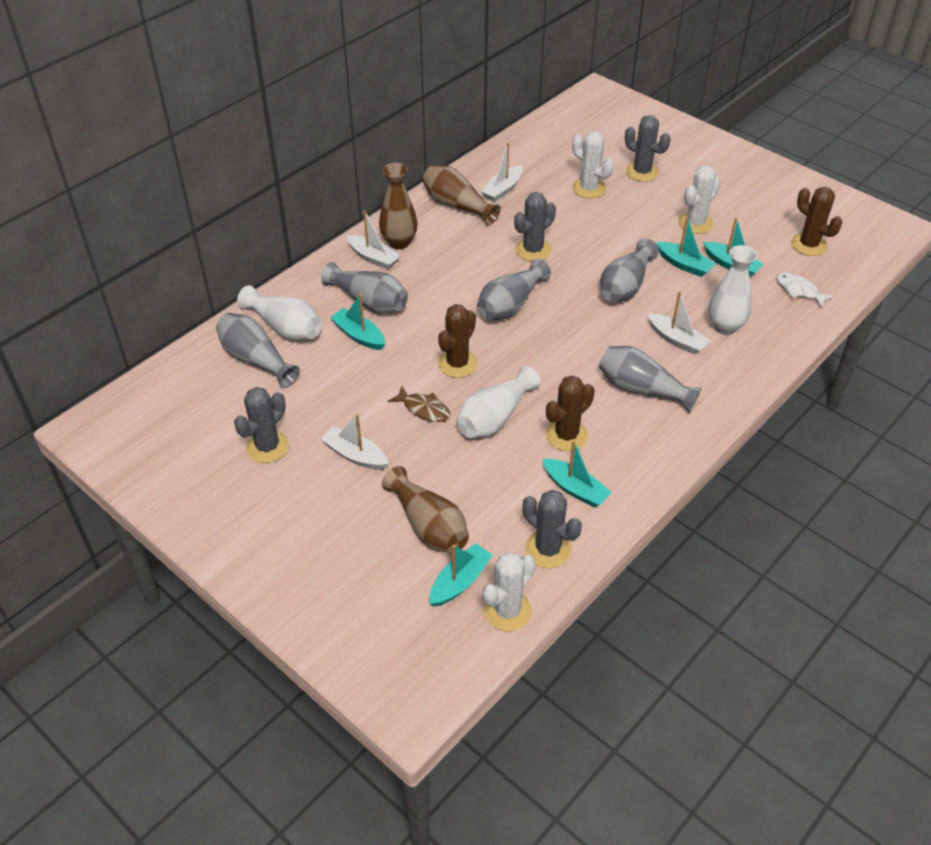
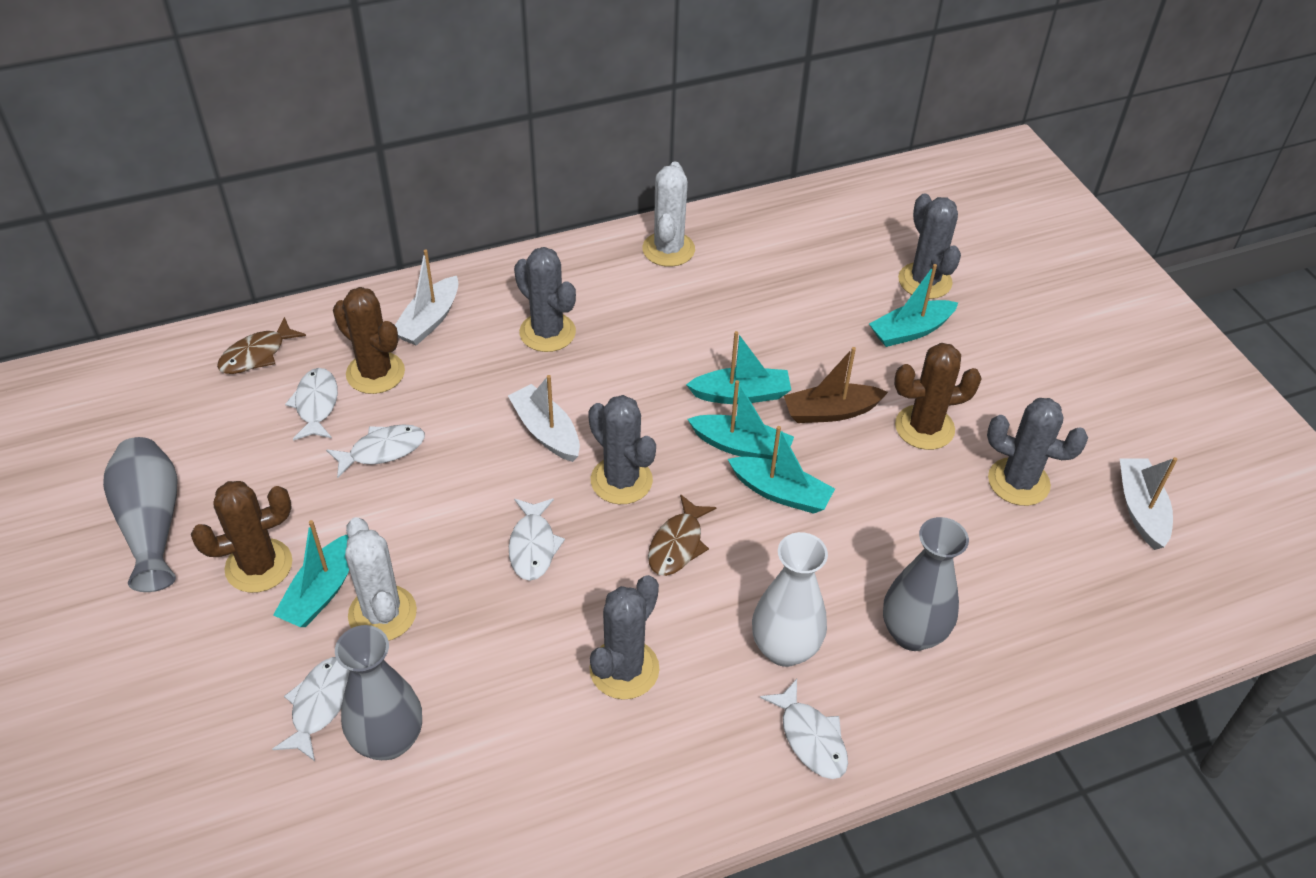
brown boat: 0 -> 1
brown fish: 1 -> 2
brown vase: 3 -> 0
grey cactus: 4 -> 5
grey vase: 5 -> 3
white boat: 4 -> 3
white cactus: 3 -> 2
white fish: 1 -> 5
white vase: 3 -> 1

